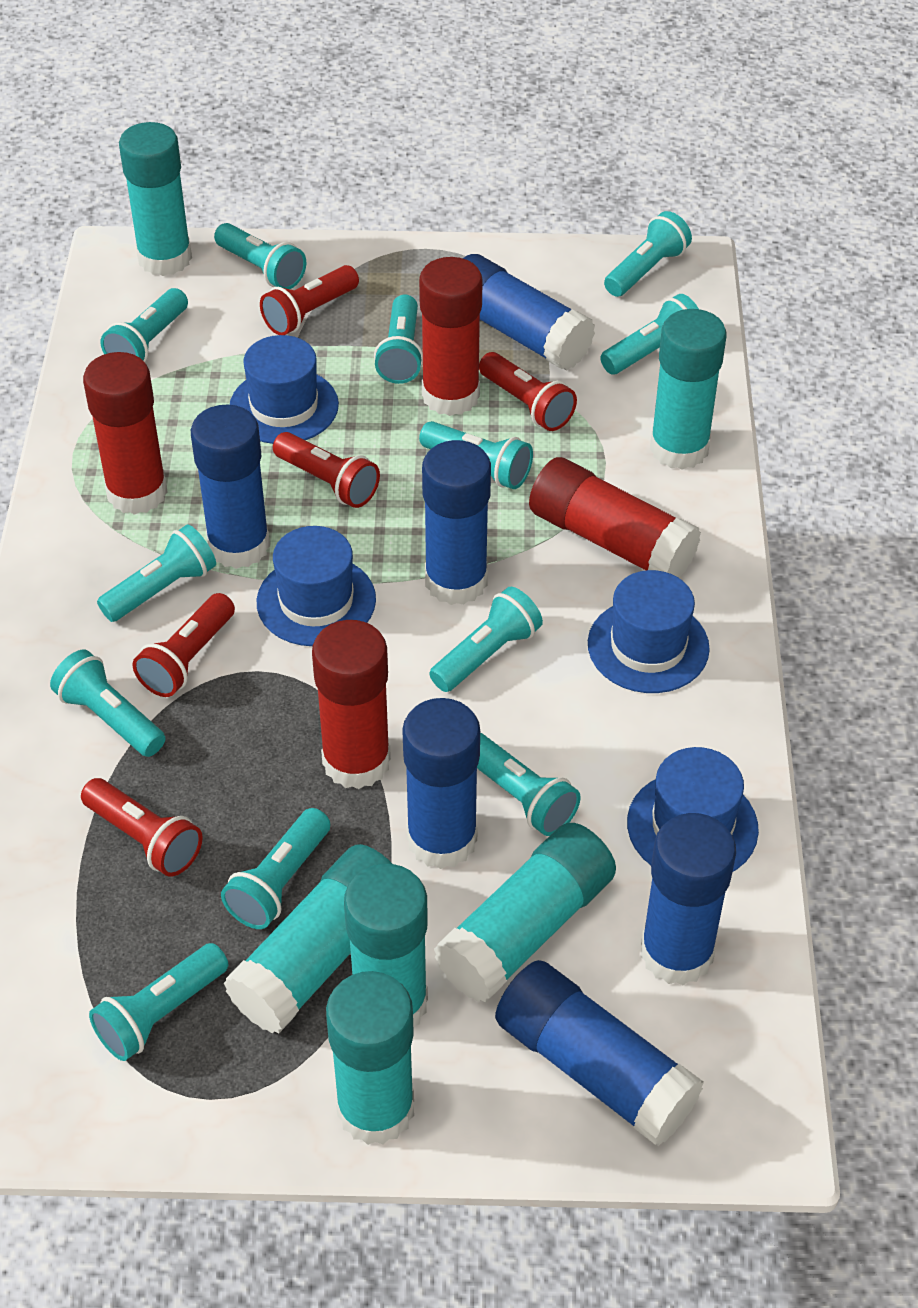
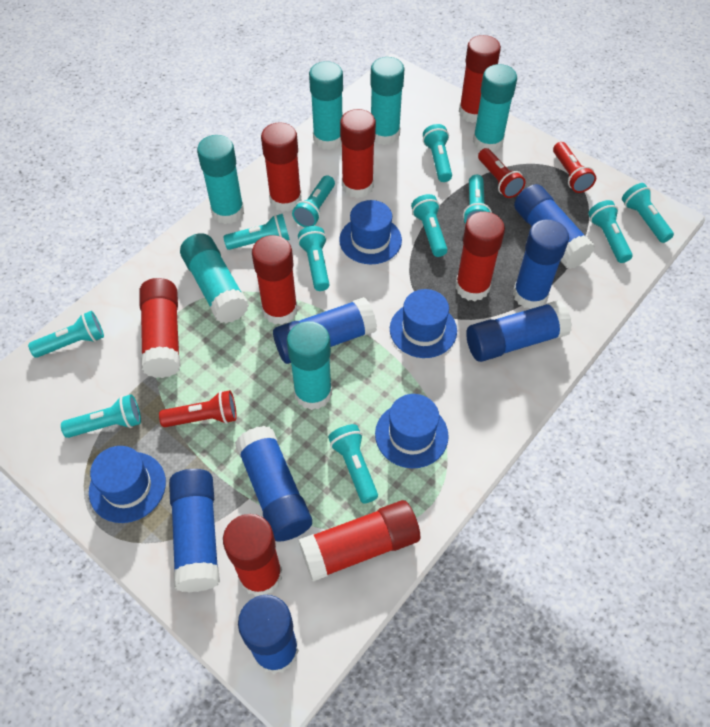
blue glue stick: 6 -> 7
red flashlight: 5 -> 3
red glue stick: 4 -> 8
turquoise flashlight: 12 -> 11

